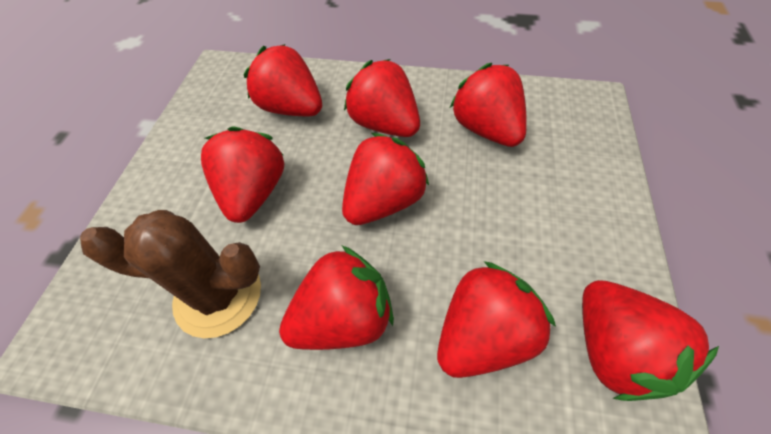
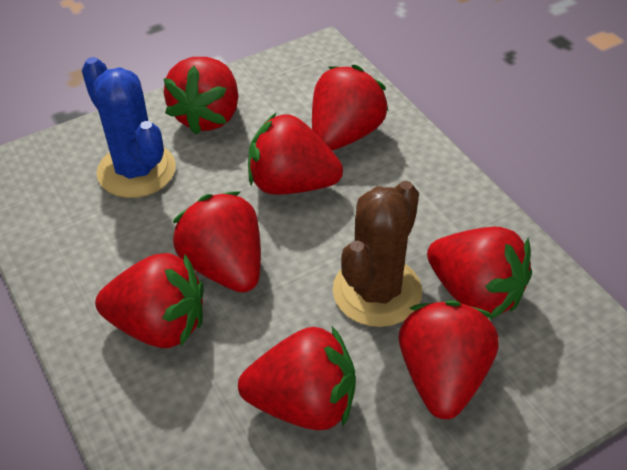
blue cactus: 0 -> 1

